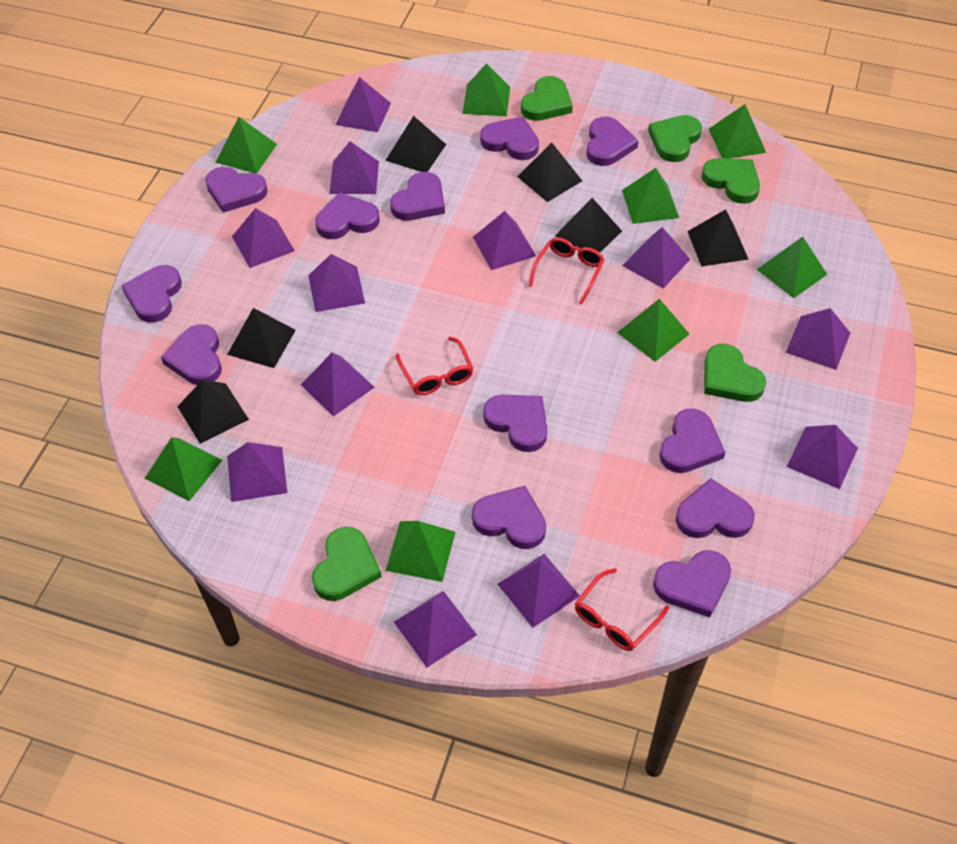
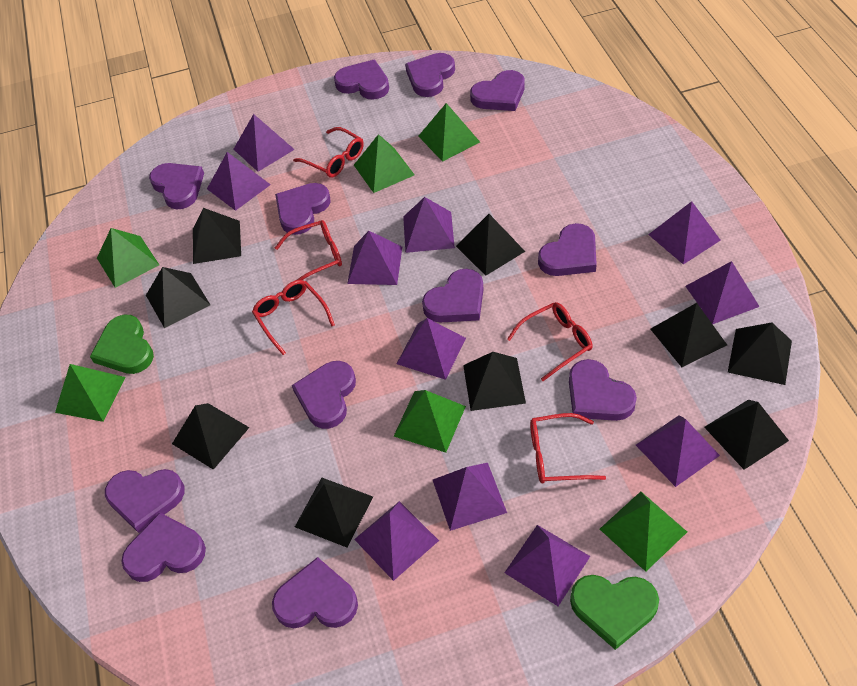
black pyramid: 6 -> 9
green heart: 5 -> 2
green pyramid: 8 -> 6
purple pyramid: 12 -> 11
red glasses: 3 -> 5

